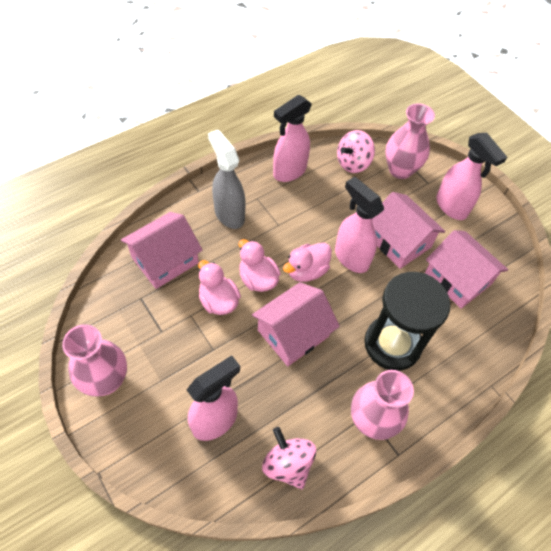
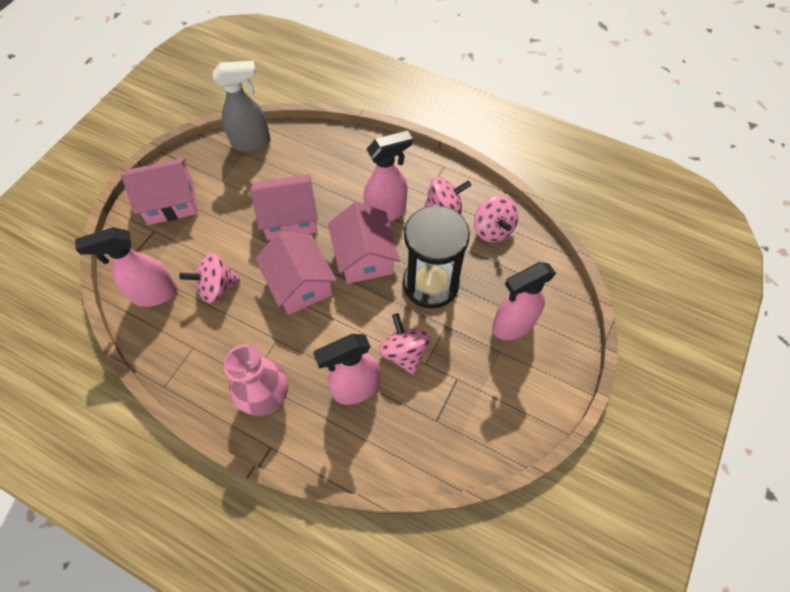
pink duck: 3 -> 0
pink spinning top: 2 -> 4
pink vase: 3 -> 1

